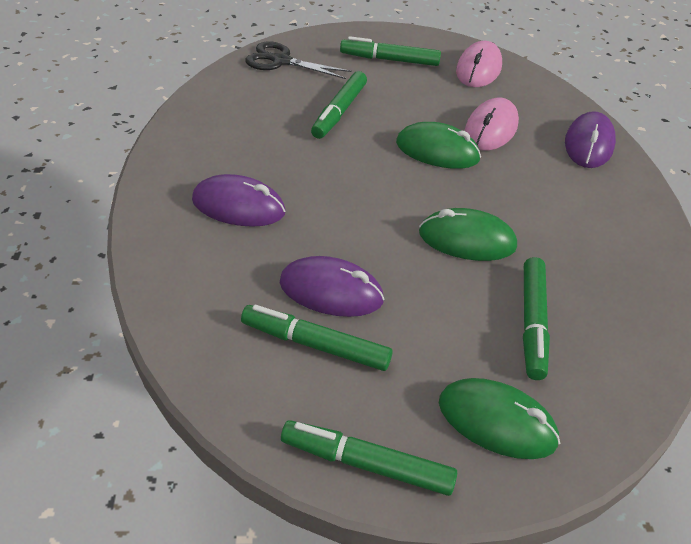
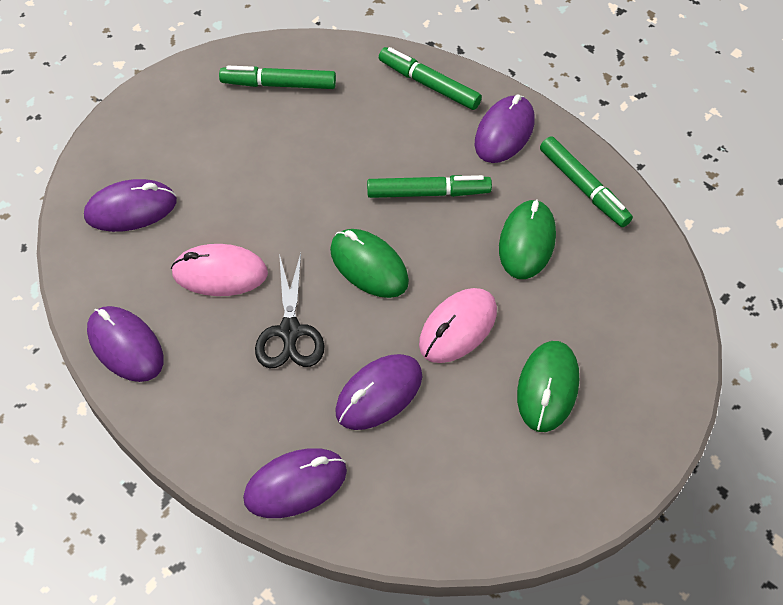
green marker: 5 -> 4
purple mouse: 3 -> 5

